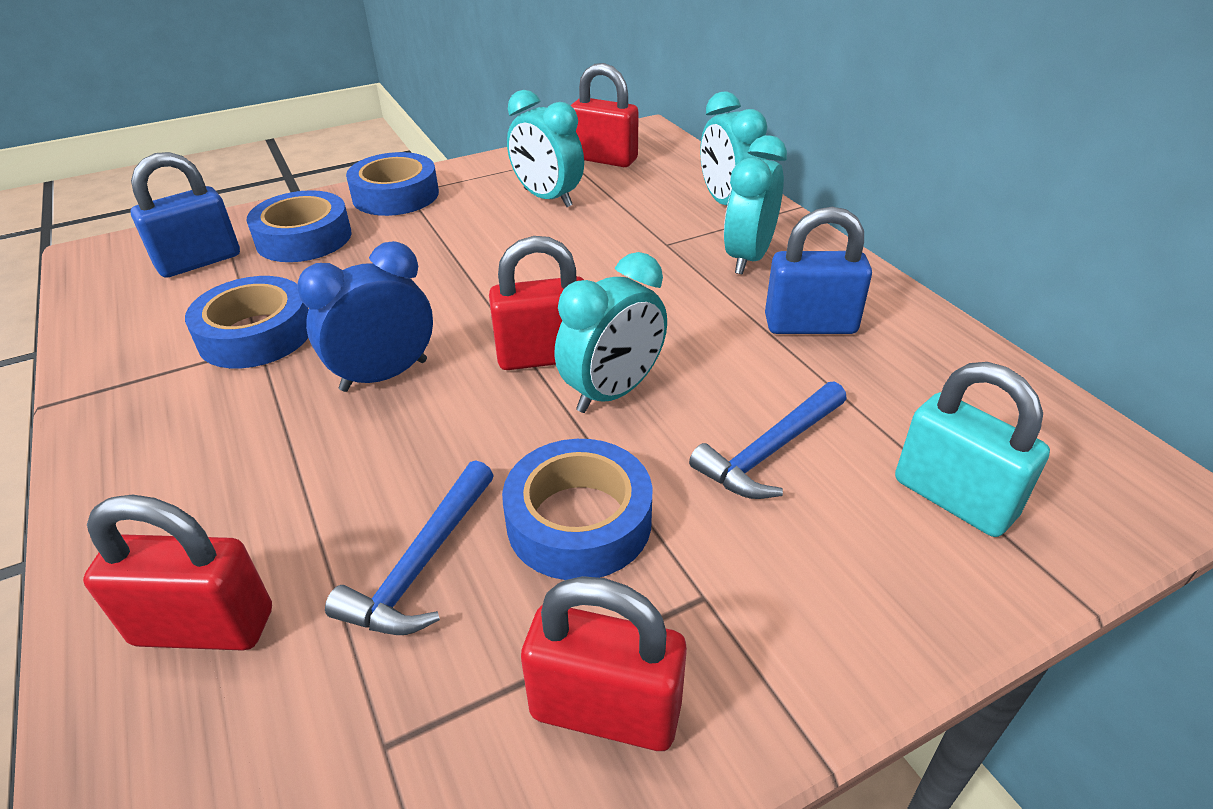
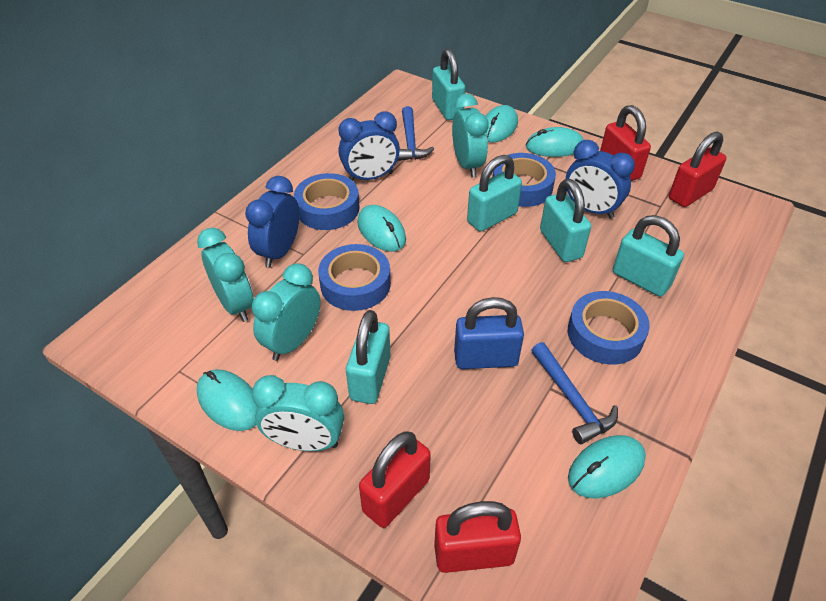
blue clock: 1 -> 3
blue padlock: 2 -> 1
turquoise mouse: 0 -> 5
turquoise padlock: 1 -> 5

